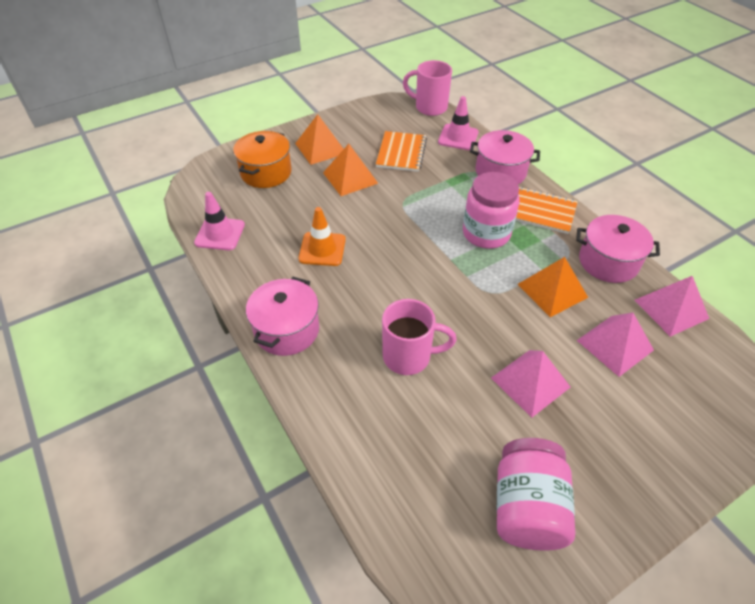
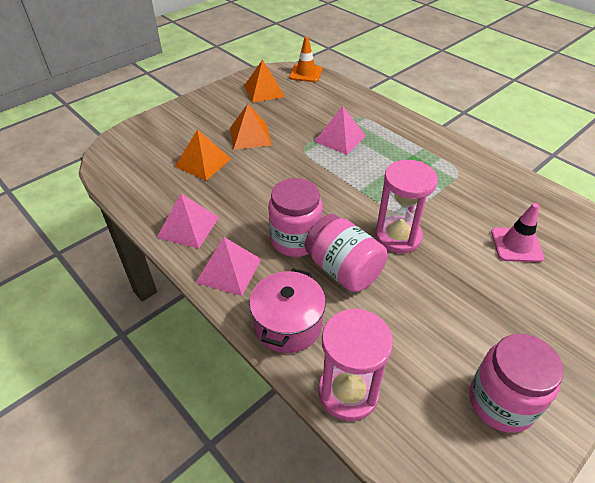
orange notebook: 2 -> 0
orange pot: 1 -> 0
pink hourglass: 0 -> 2
pink jar: 2 -> 3
pink mug: 2 -> 0
pink pot: 3 -> 1
pink traffic cone: 2 -> 1

